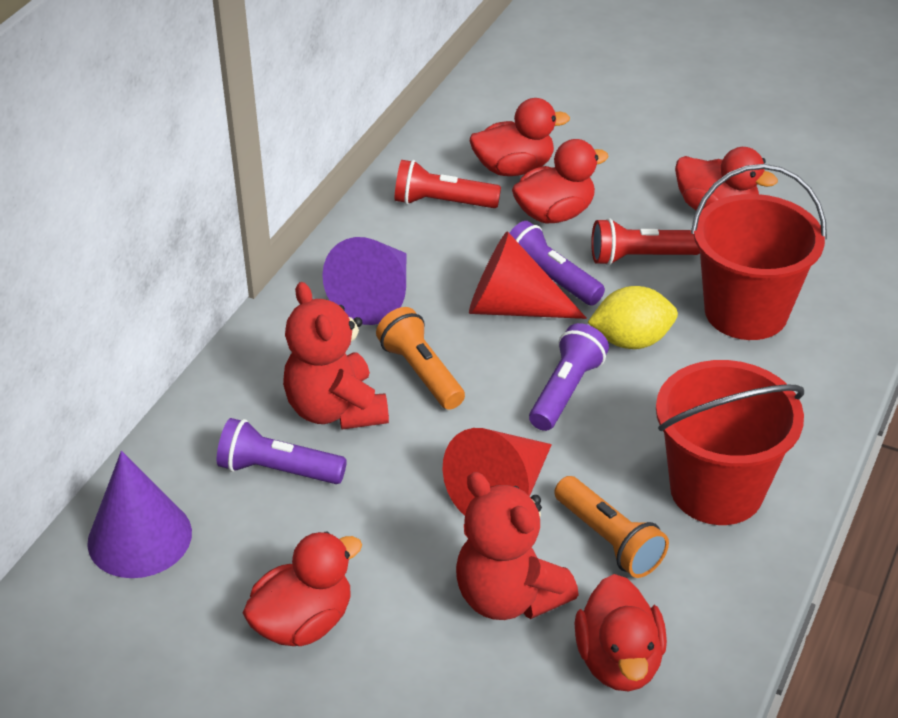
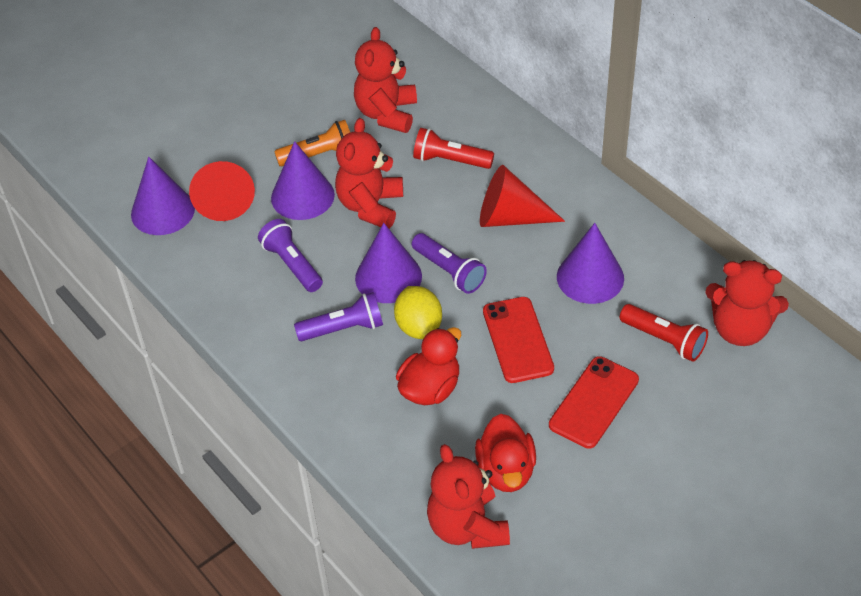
orange flashlight: 2 -> 1
purple cone: 2 -> 4
red bucket: 2 -> 0
red duck: 5 -> 2
red phone: 0 -> 2
red teddy bear: 2 -> 4

